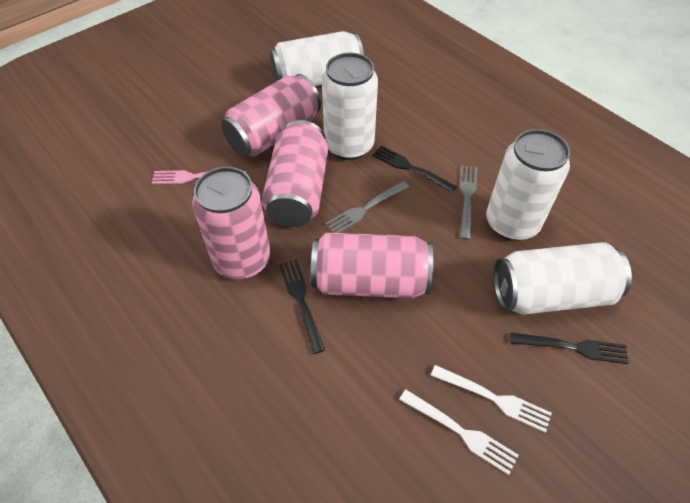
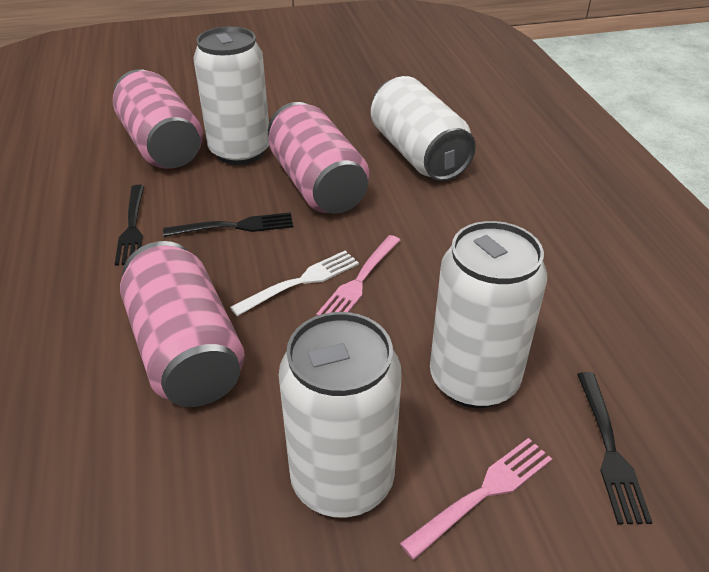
grey fork: 2 -> 0
pink can: 4 -> 3
pink fork: 1 -> 2
white fork: 2 -> 1

